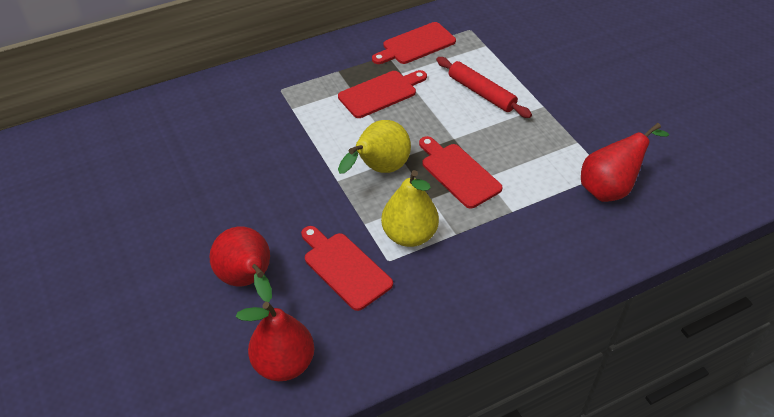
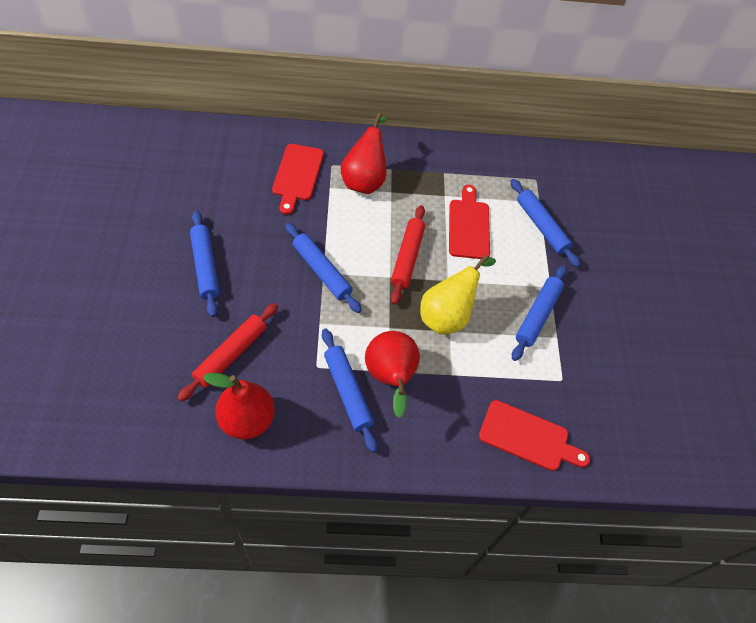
blue rolling pin: 0 -> 5
red cutting board: 4 -> 3
red rolling pin: 1 -> 2
yellow pear: 2 -> 1

